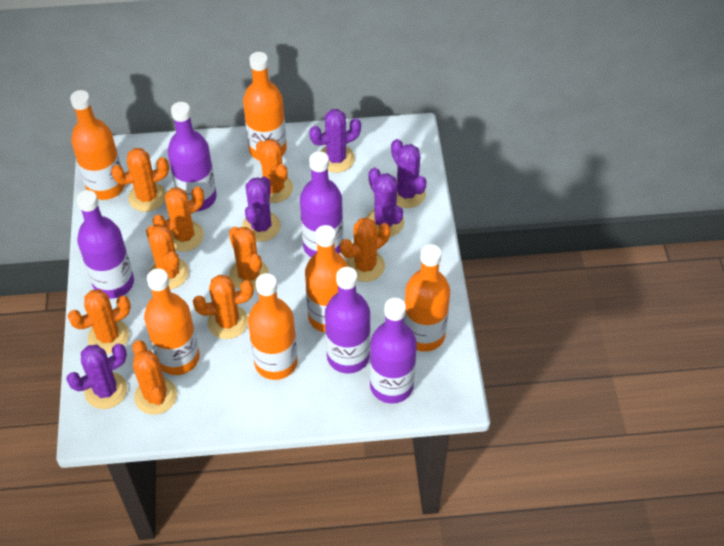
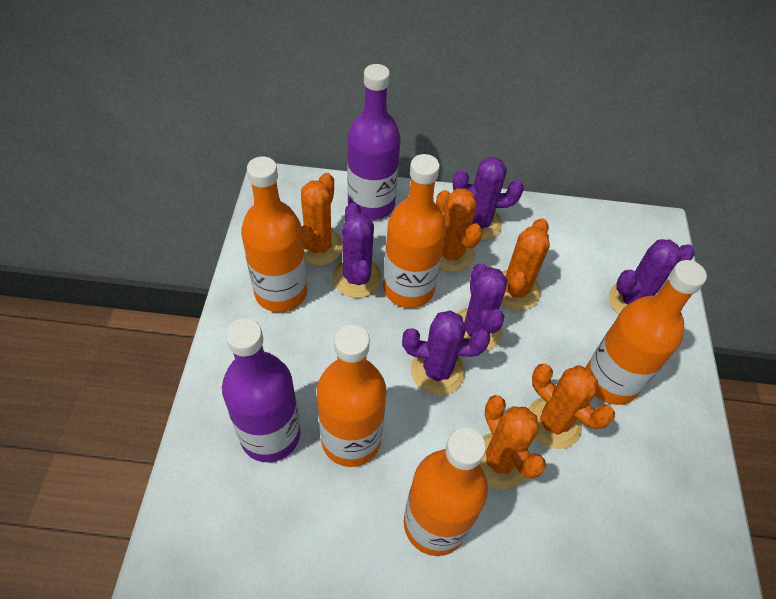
orange bottle: 6 -> 5
orange cactus: 9 -> 5
purple bottle: 5 -> 2

